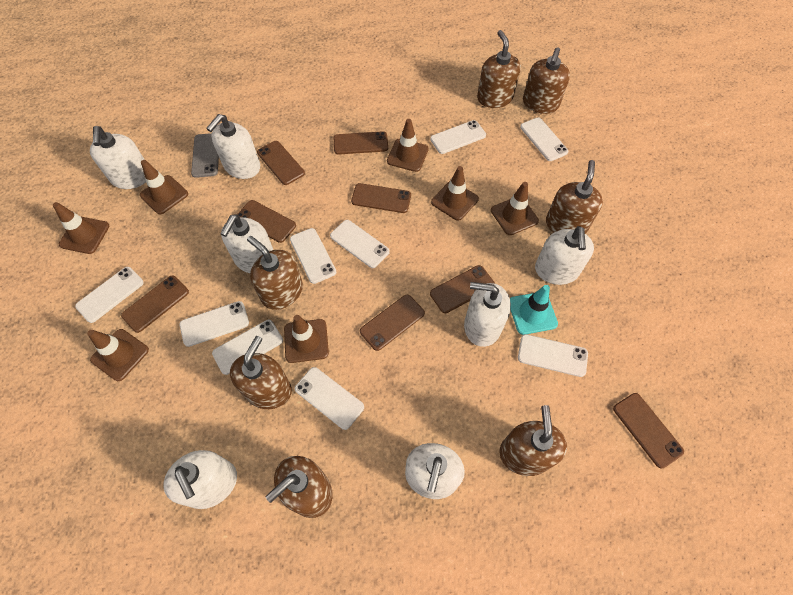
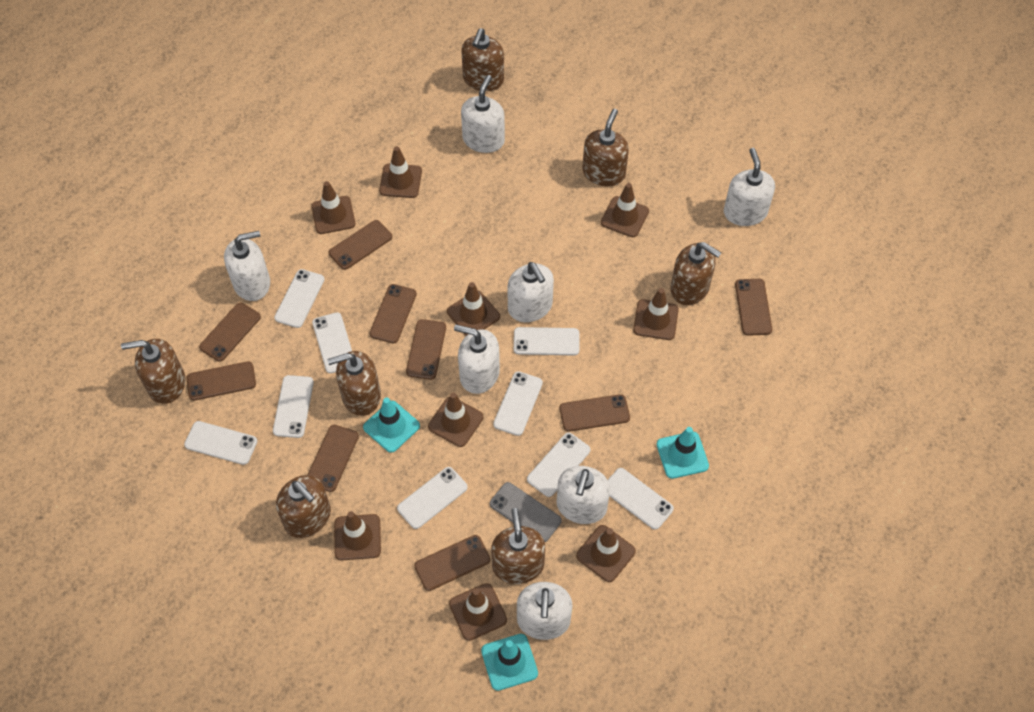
brown phone: 8 -> 9
brown traffic cone: 7 -> 9
turquoise traffic cone: 1 -> 3

